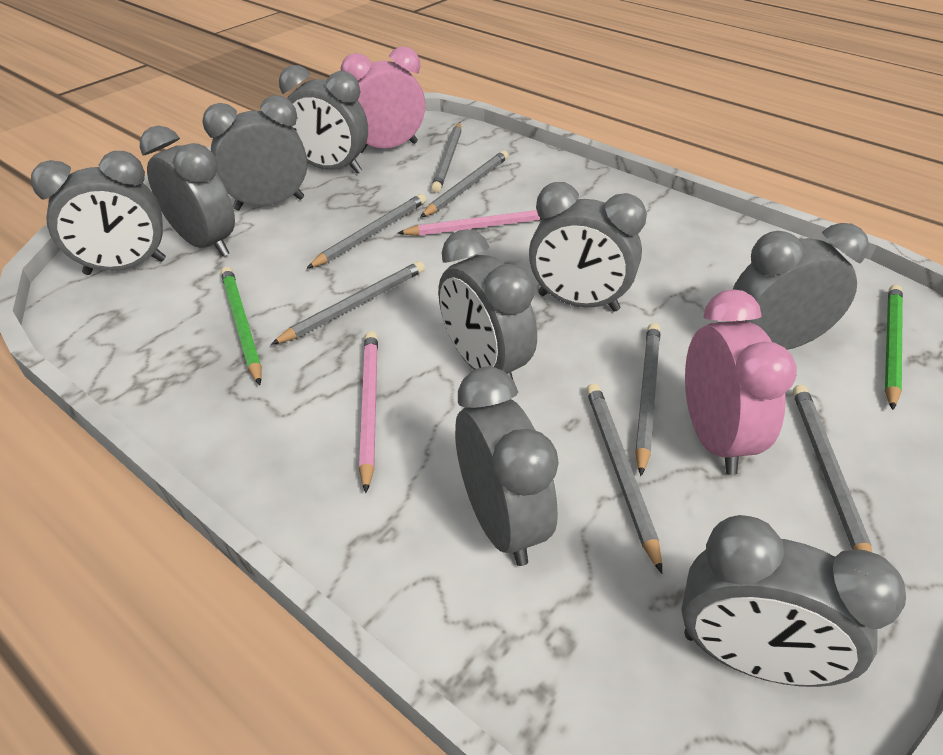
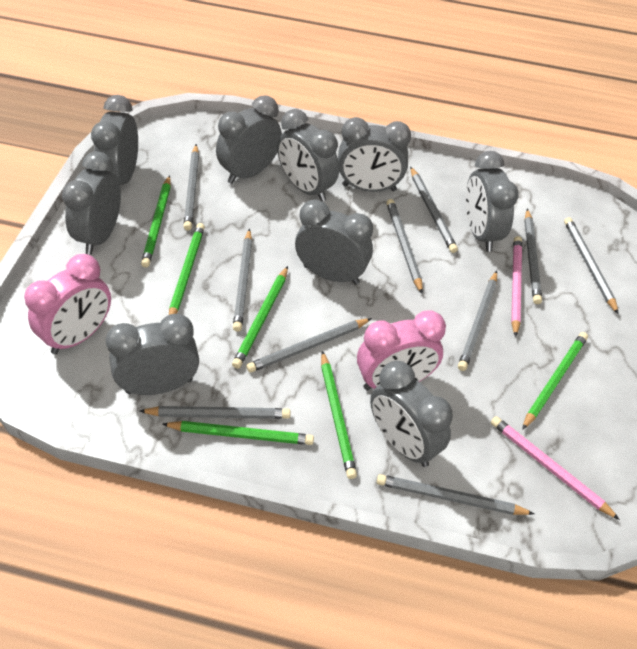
green pencil: 2 -> 6
grey pencil: 7 -> 10

